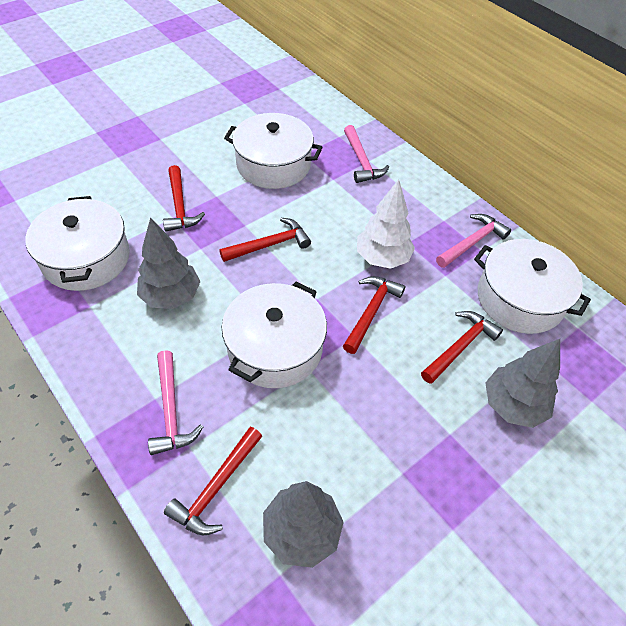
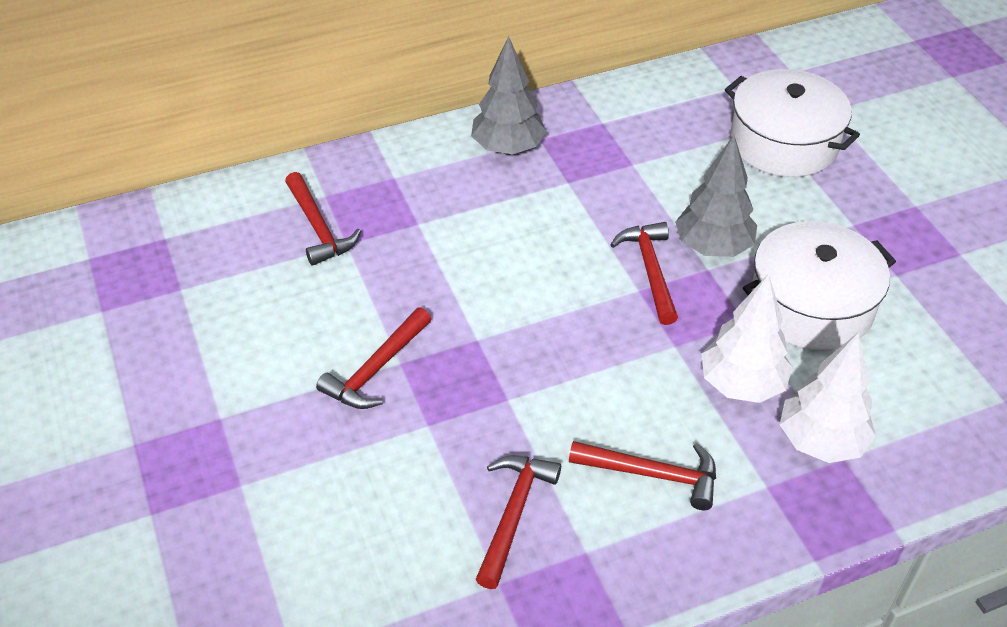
grey tree: 3 -> 2
pink hammer: 3 -> 0
white pot: 4 -> 2
white tree: 1 -> 2

